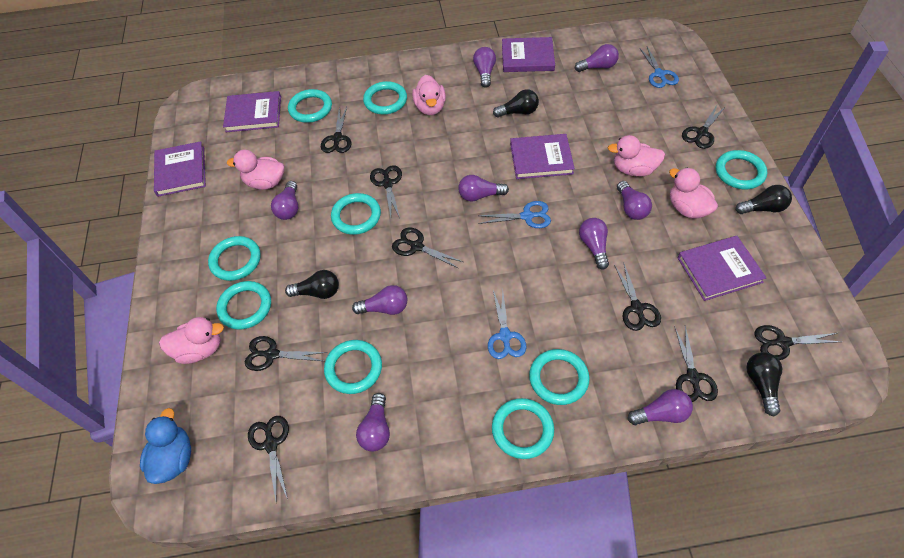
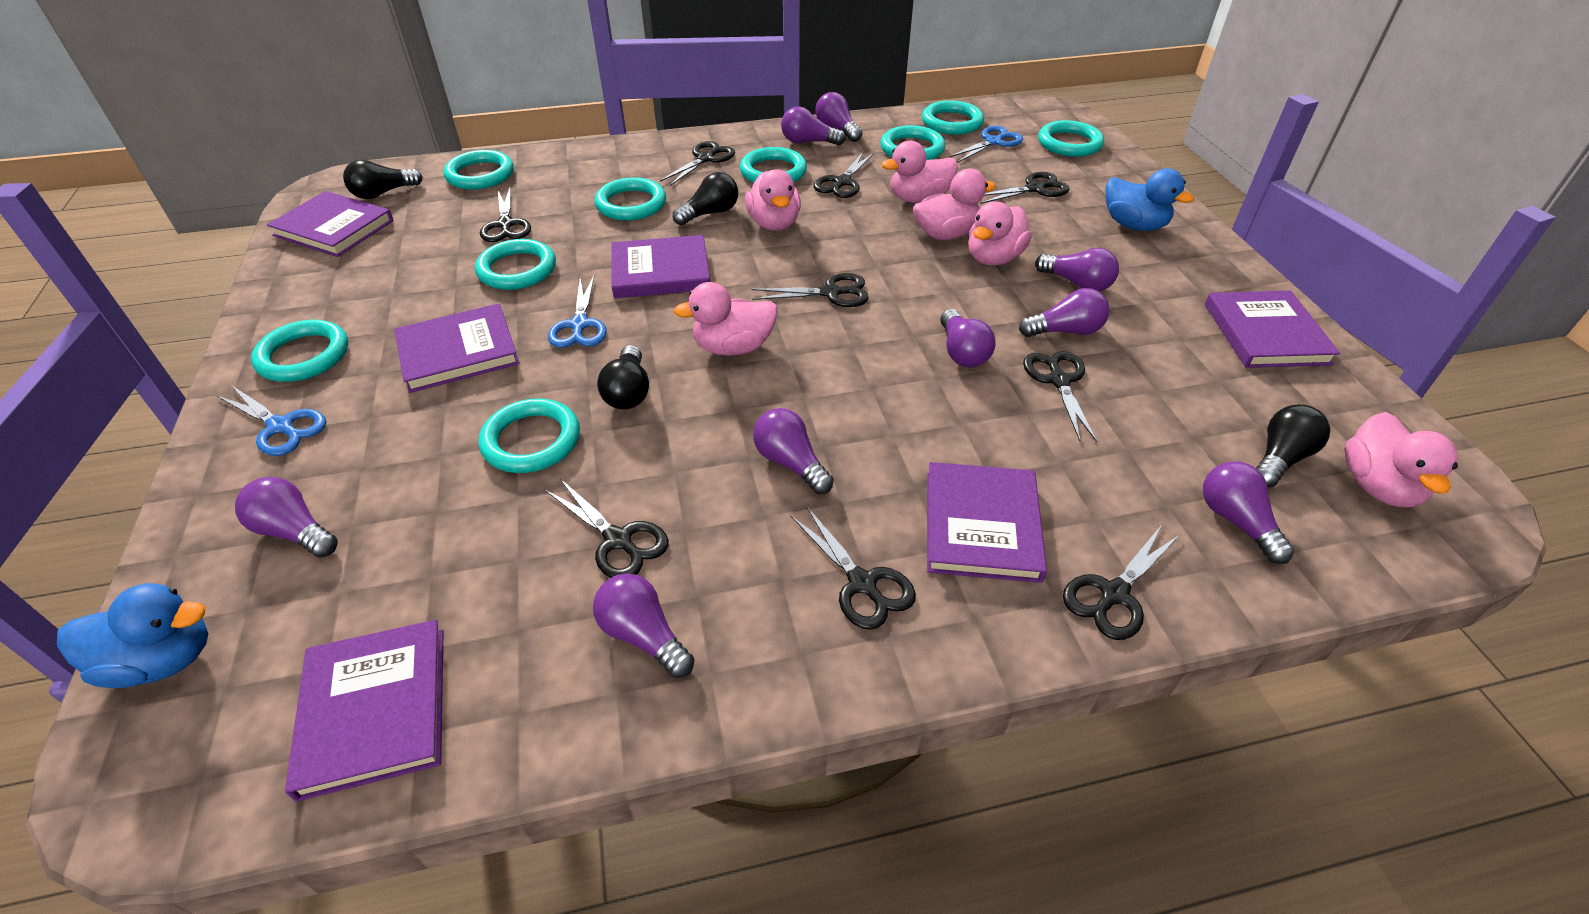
blue duck: 1 -> 2
pink duck: 5 -> 6
purple book: 5 -> 6

